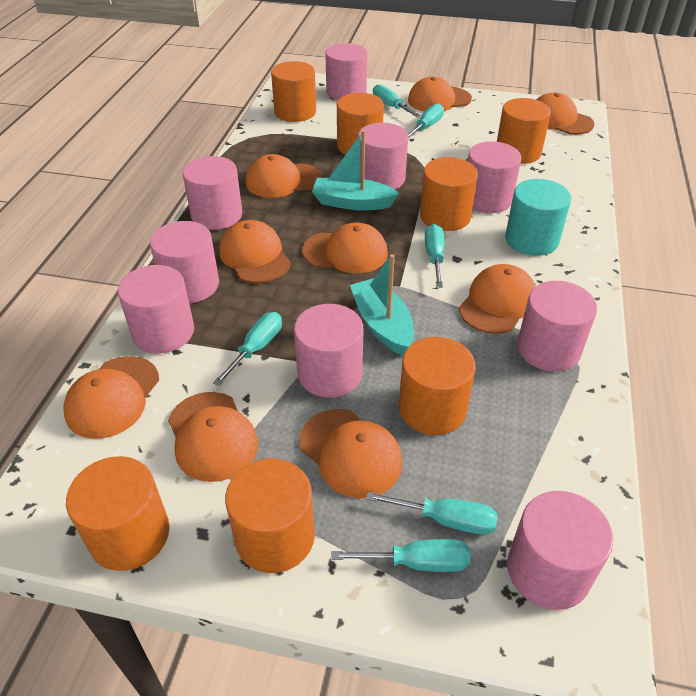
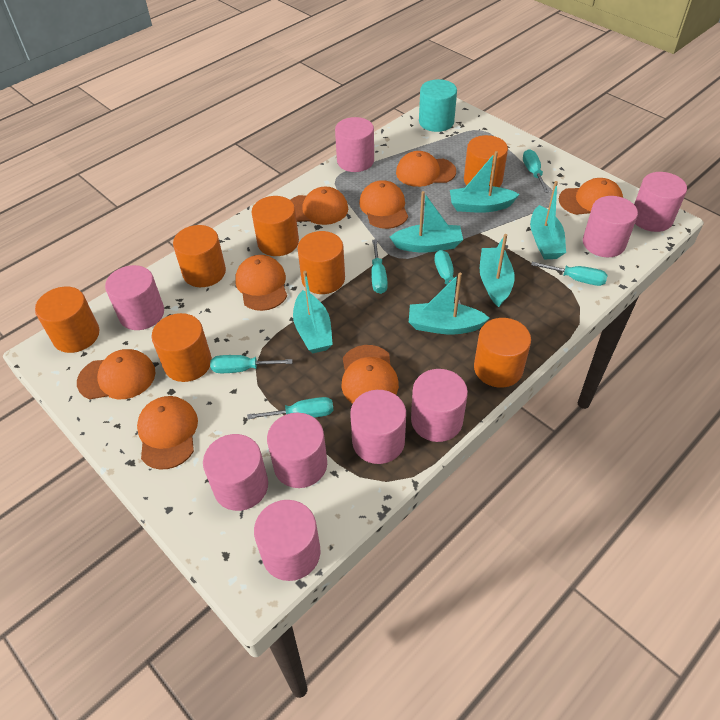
orange cap: 9 -> 8
turquoise boat: 2 -> 6

